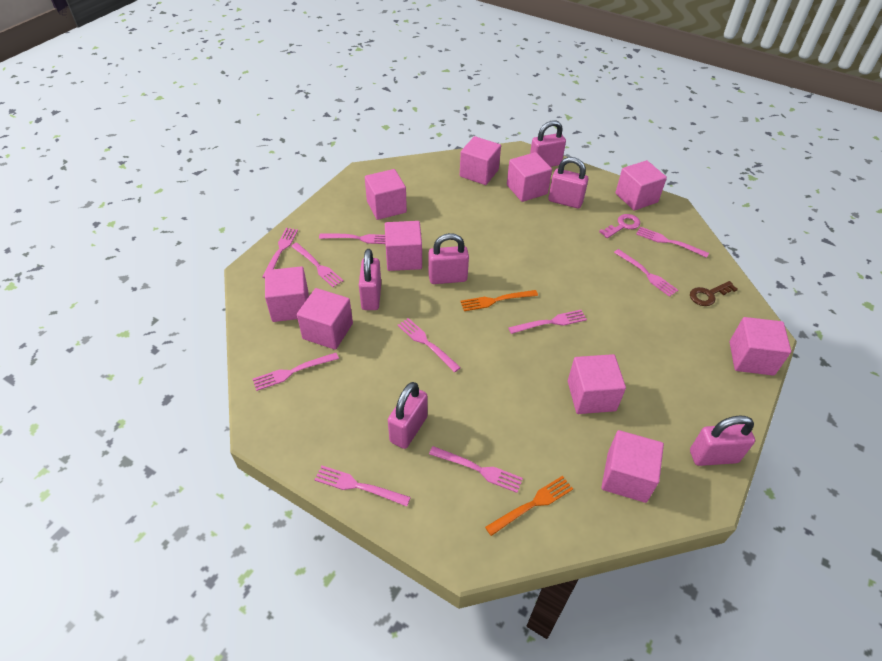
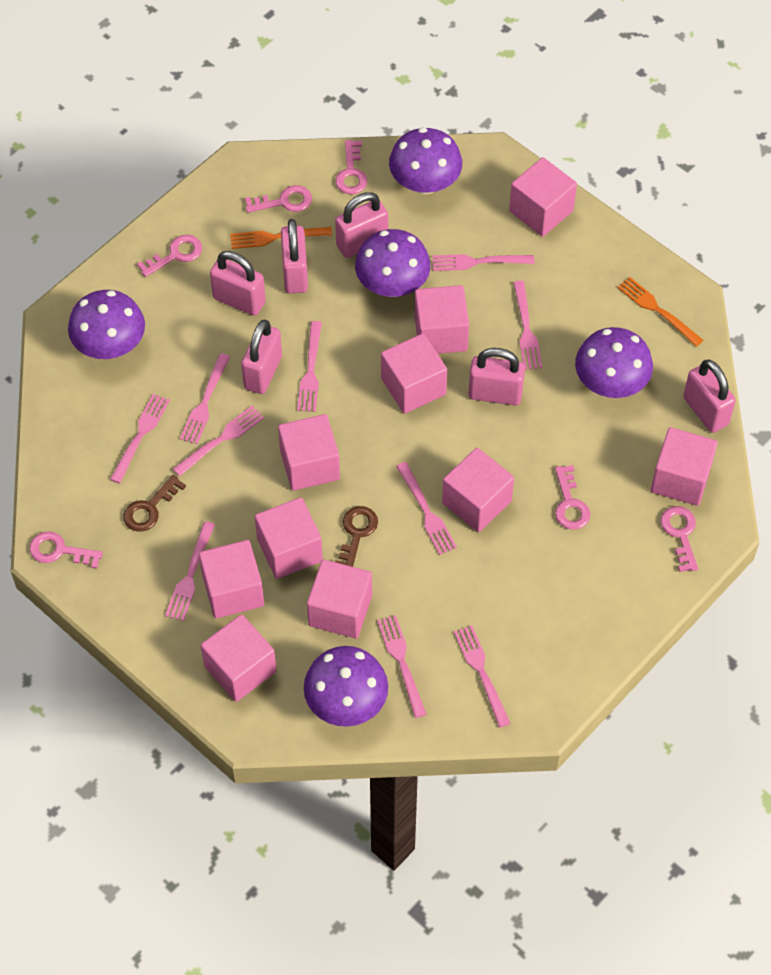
brown key: 1 -> 2
pink key: 1 -> 6
purple mushroom: 0 -> 5

